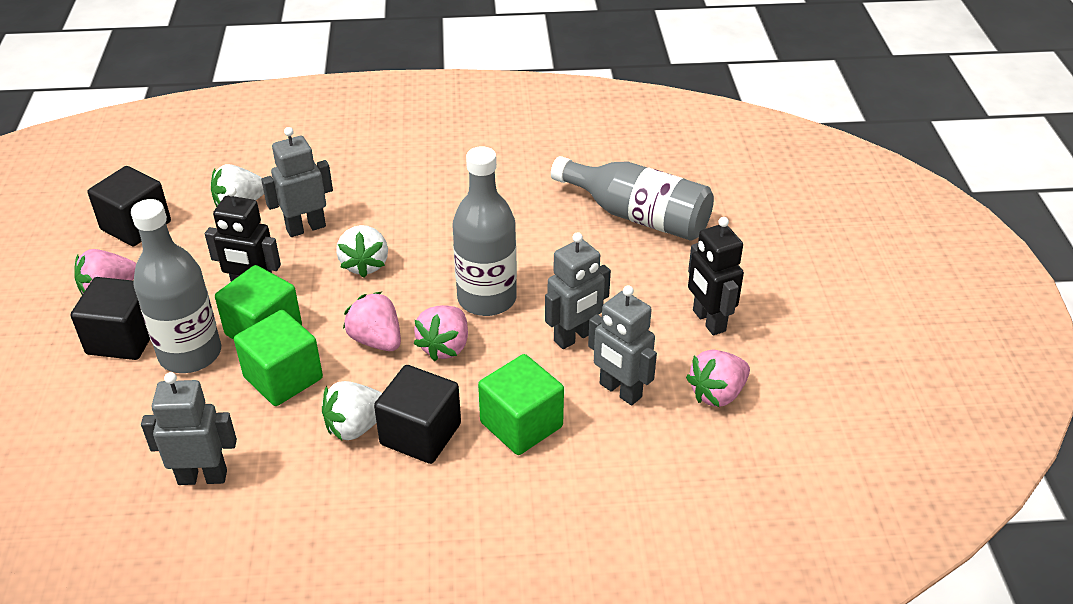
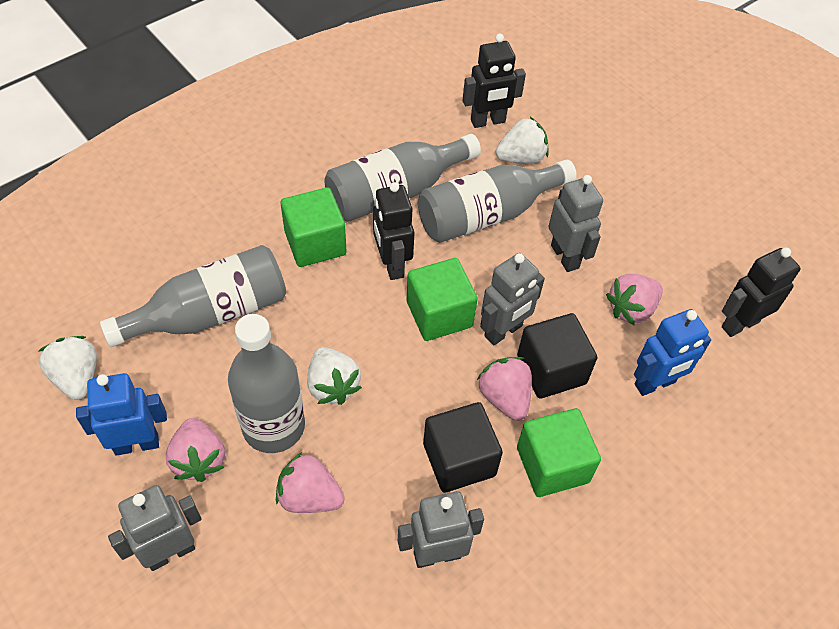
black cube: 3 -> 2
black robot: 2 -> 3
blue robot: 0 -> 2
grey bottle: 3 -> 4

